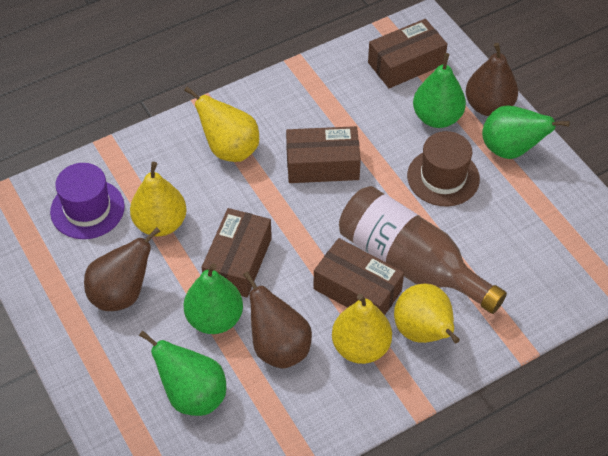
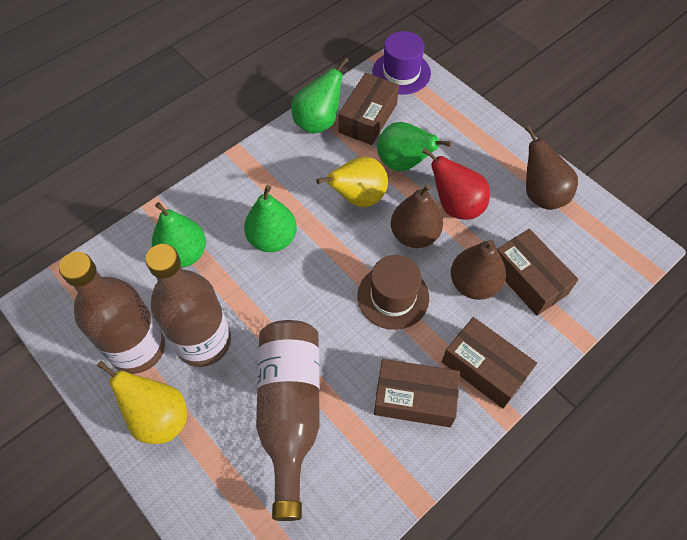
brown bottle: 1 -> 3
red pear: 0 -> 1
yellow pear: 4 -> 2

